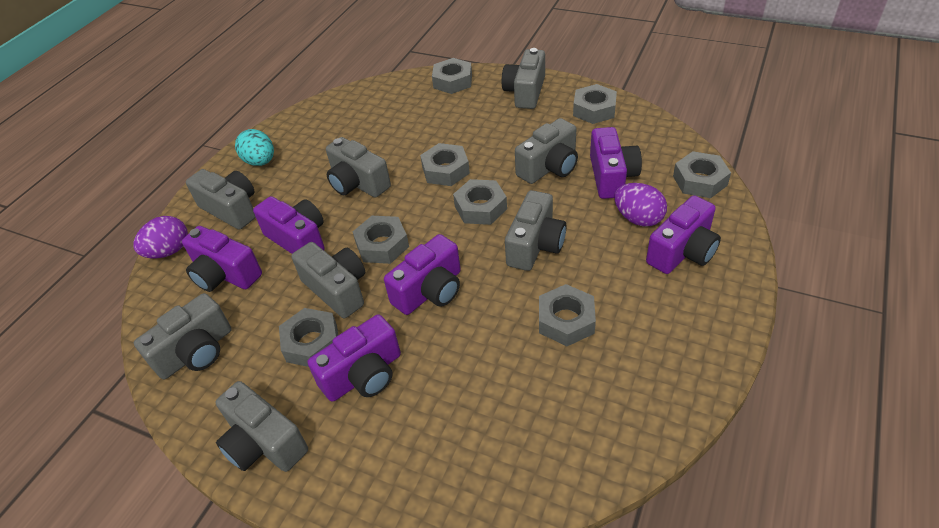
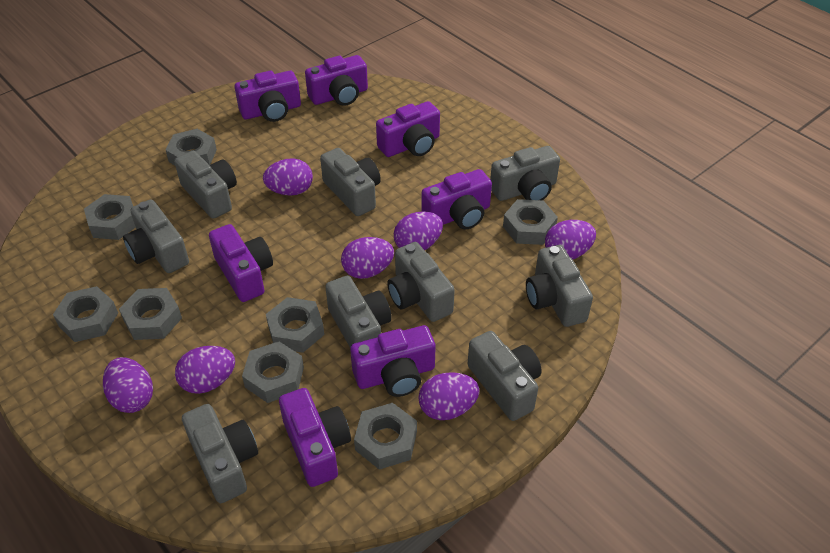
grey camera: 8 -> 9
purple camera: 6 -> 7
purple egg: 2 -> 7
turquoise egg: 1 -> 0

